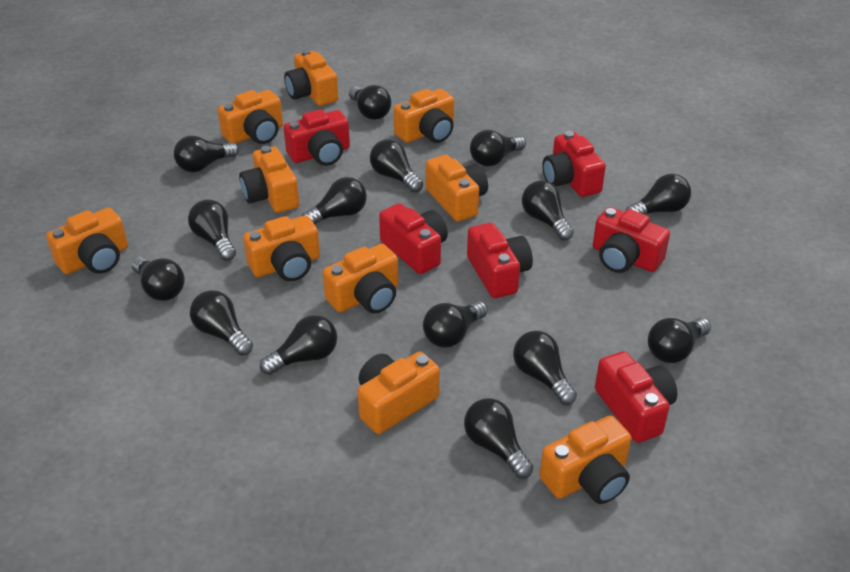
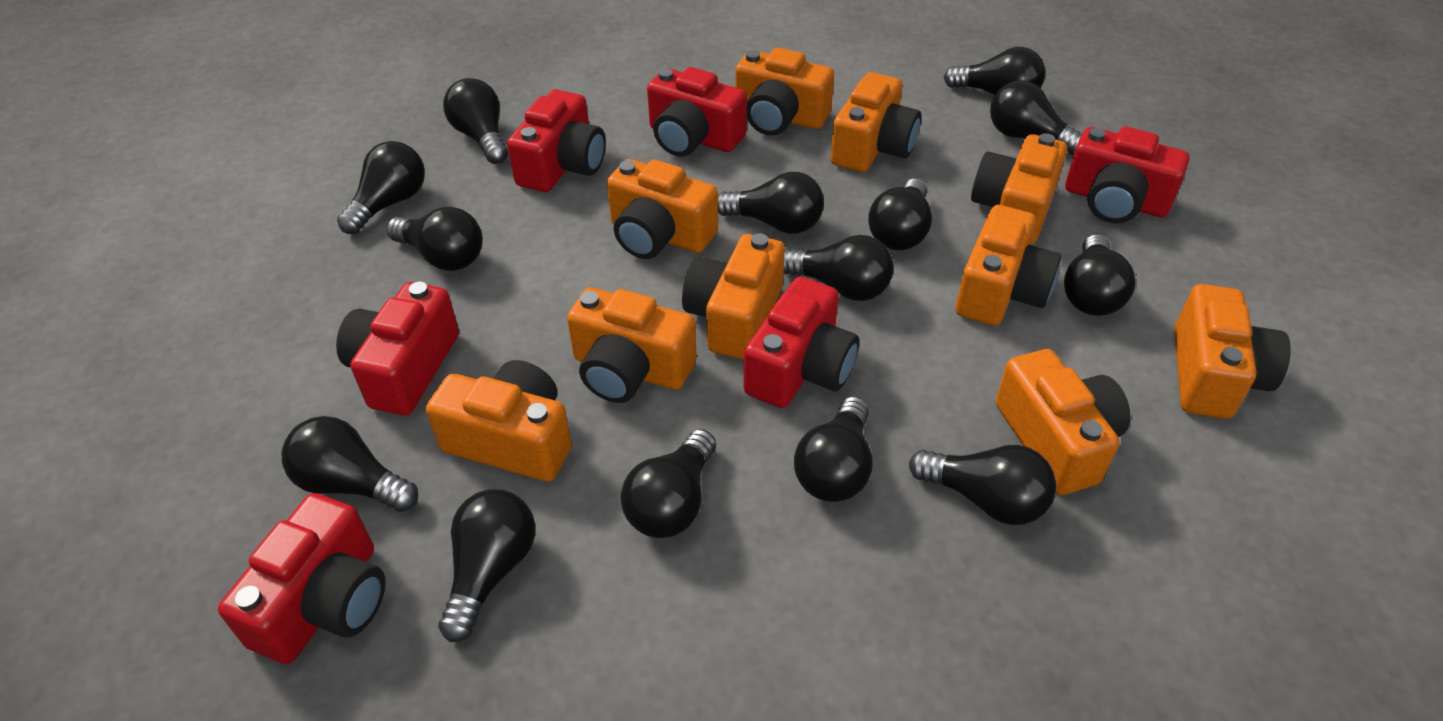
black light bulb: 15 -> 14

